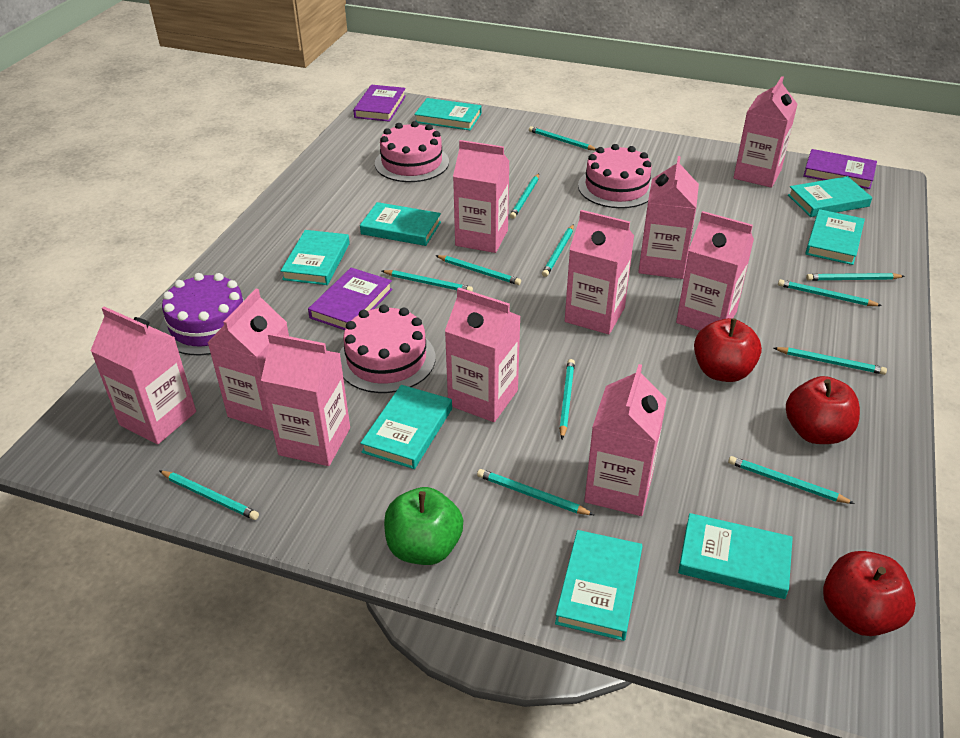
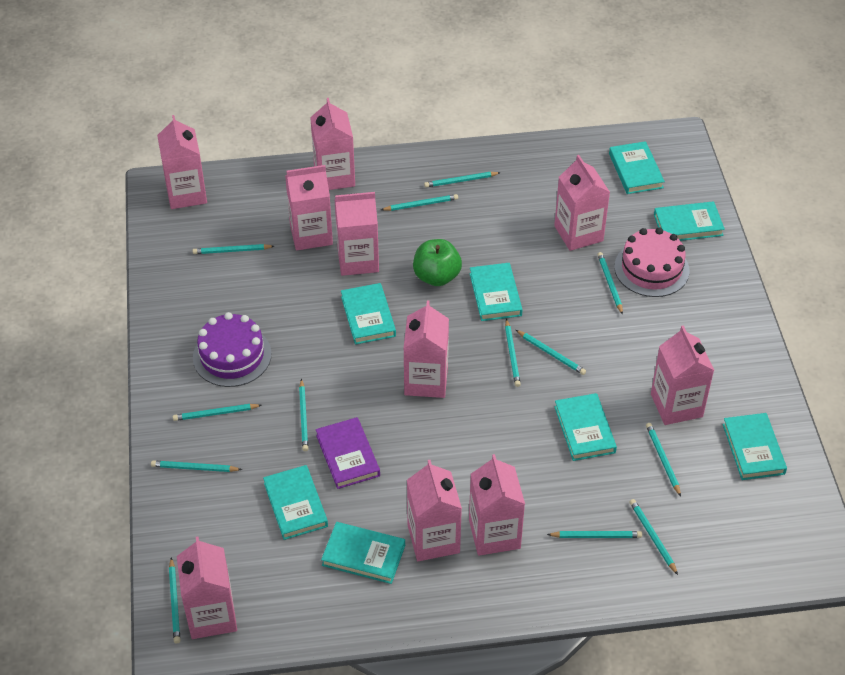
pink cake: 3 -> 1
purple book: 3 -> 1
red apple: 3 -> 0
turquoise pencil: 12 -> 13

